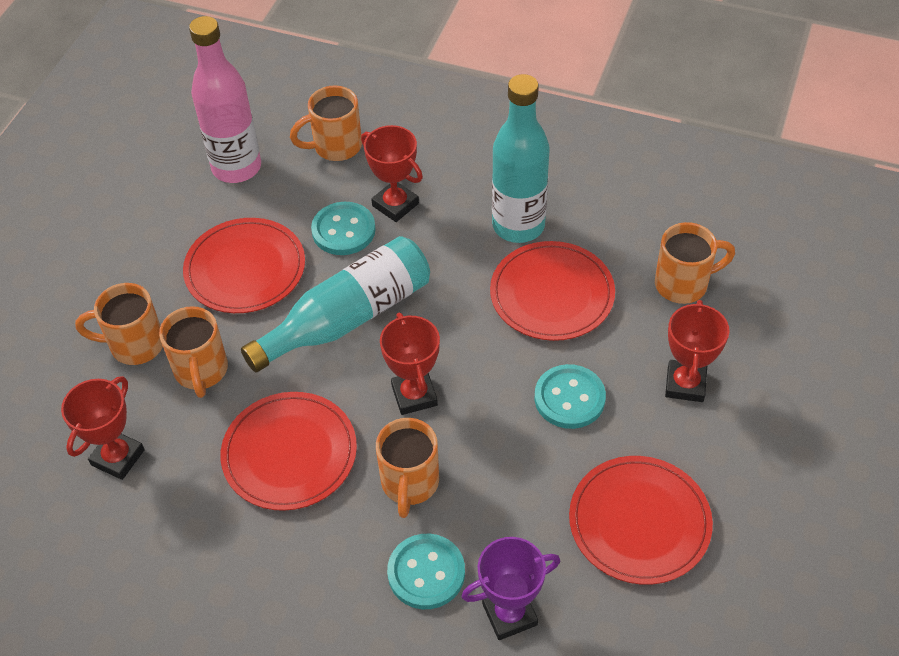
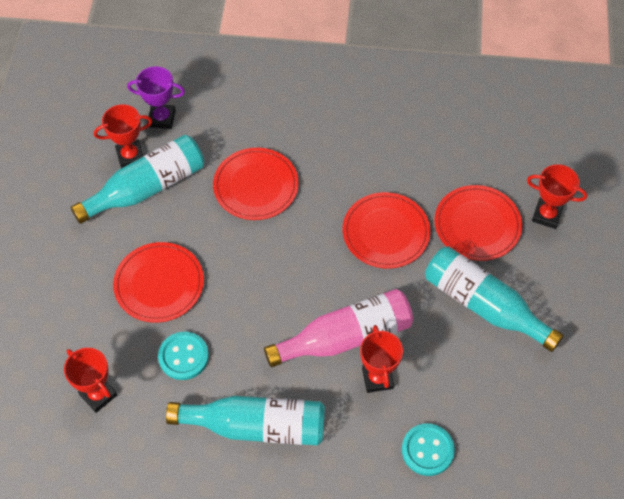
orange mug: 5 -> 0
turquoise bottle: 2 -> 3
turquoise button: 3 -> 2

